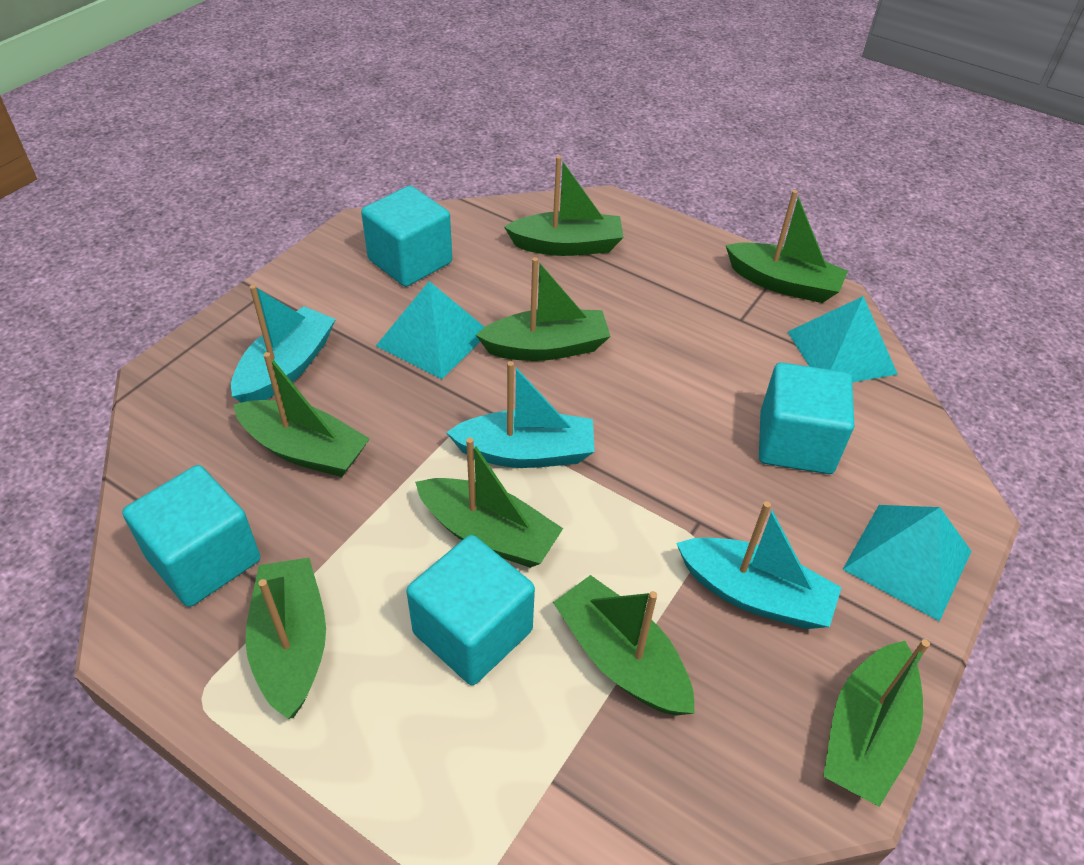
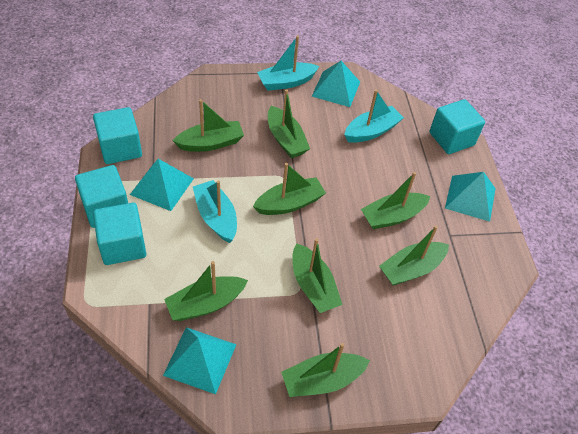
turquoise pyramid: 3 -> 4

